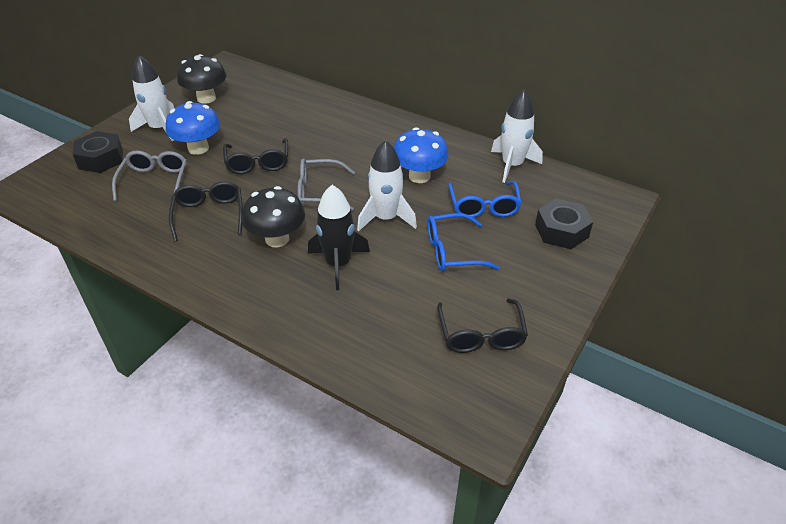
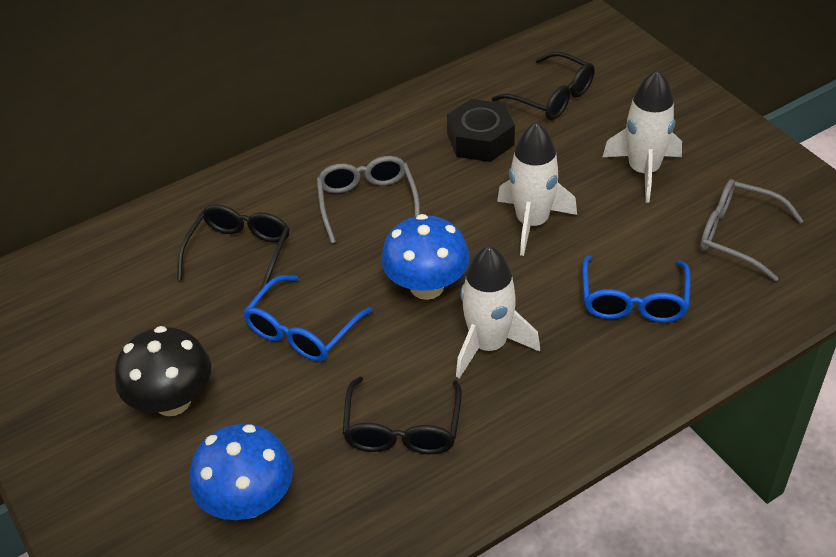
black mushroom: 2 -> 1
black nut: 2 -> 1
black rocket: 1 -> 0

